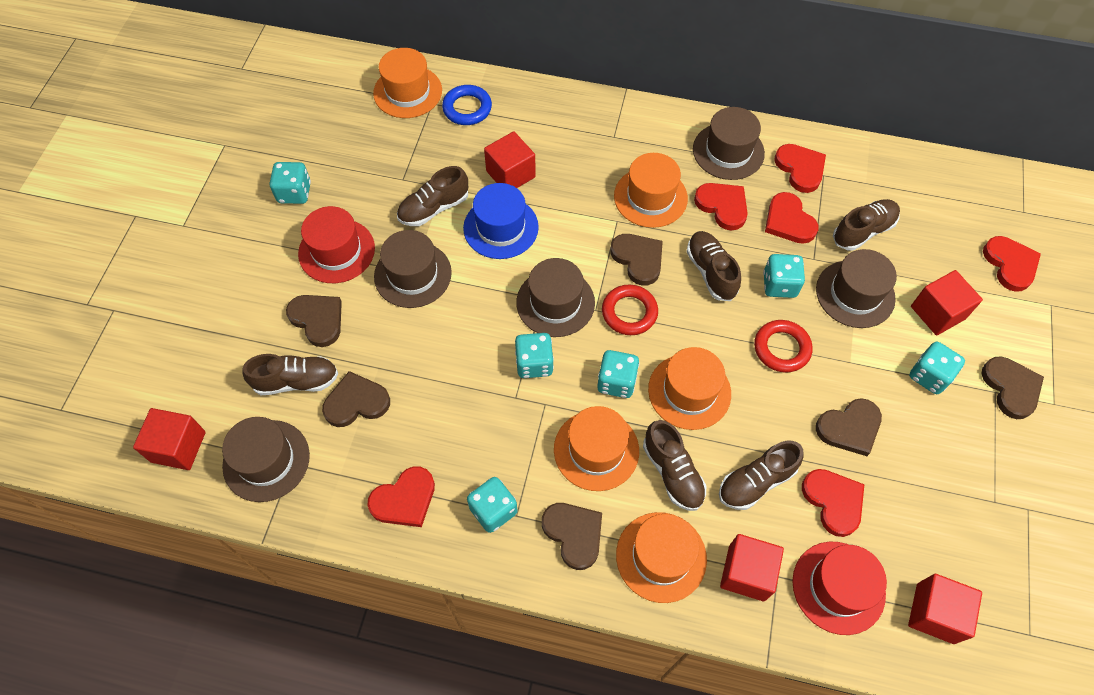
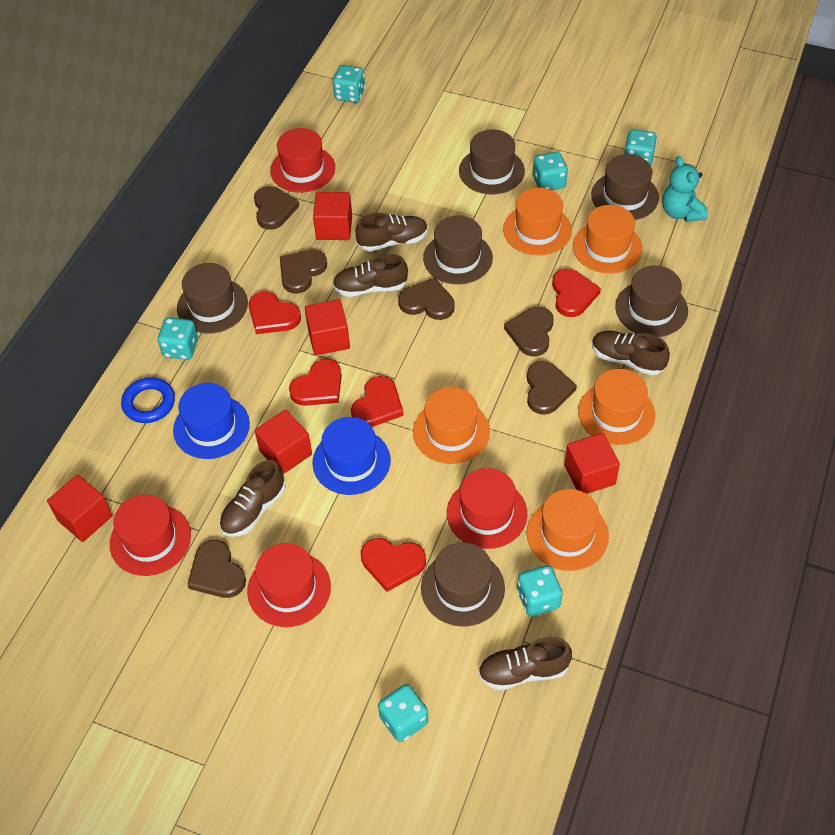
blue hat: 1 -> 2
brown hat: 5 -> 6
brown shoe: 6 -> 5
red hat: 2 -> 4
red heart: 6 -> 5
red ring: 2 -> 0
turquoise teddy bear: 0 -> 1

